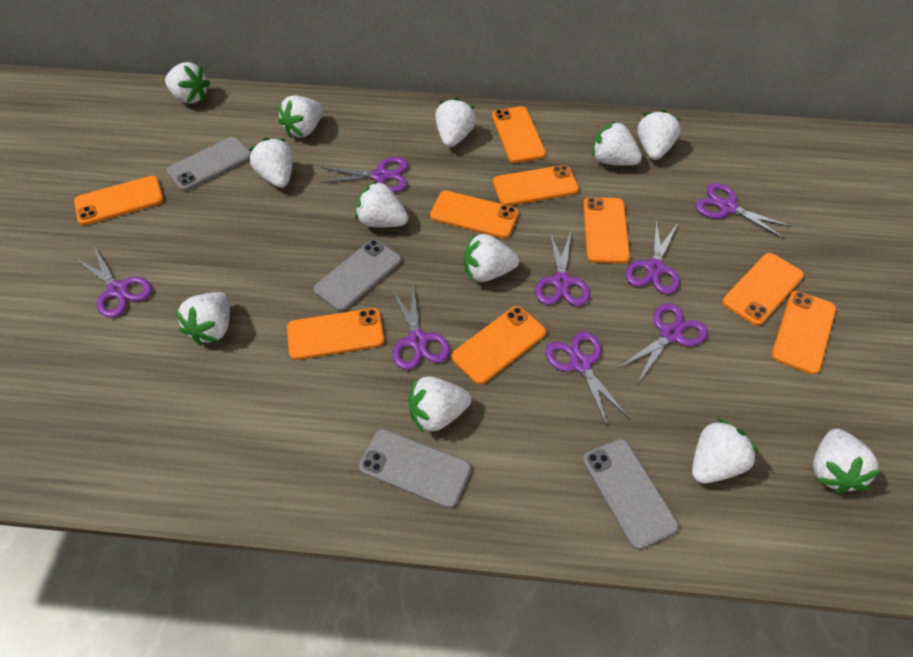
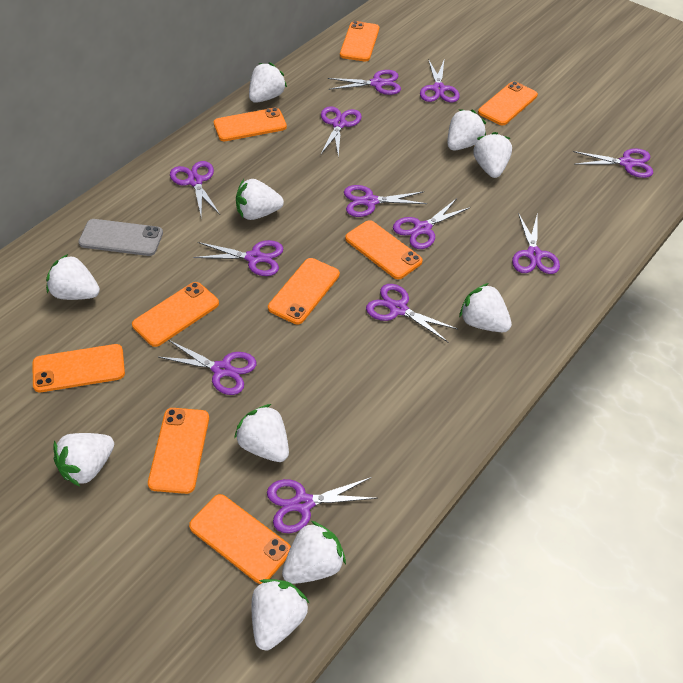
grey phone: 4 -> 1
purple scissors: 8 -> 12
white strawberry: 12 -> 10

